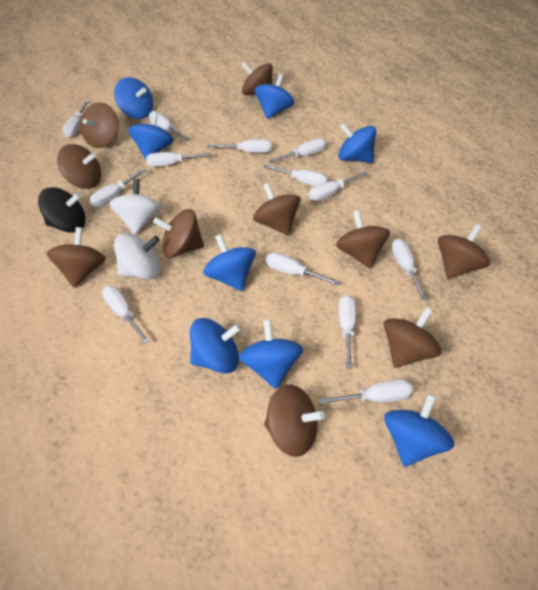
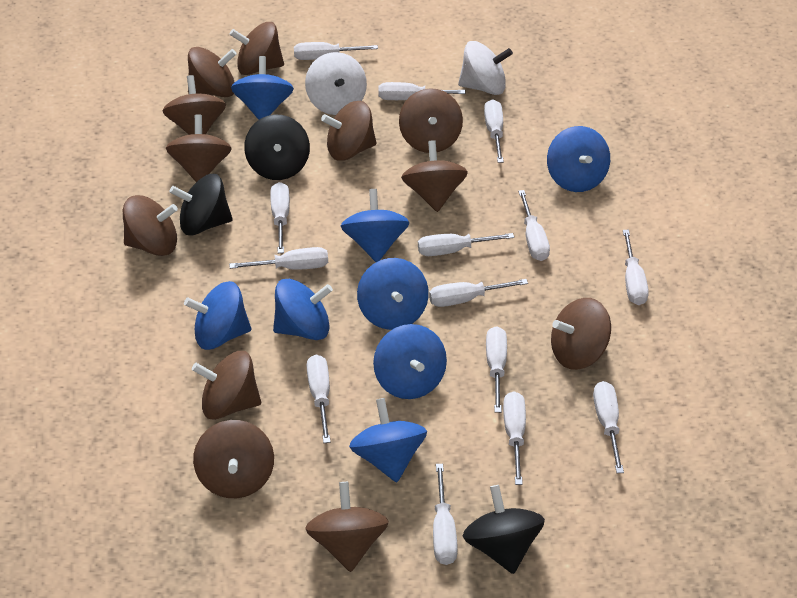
black spinning top: 1 -> 3
brown spinning top: 10 -> 12
white screwdriver: 13 -> 14

